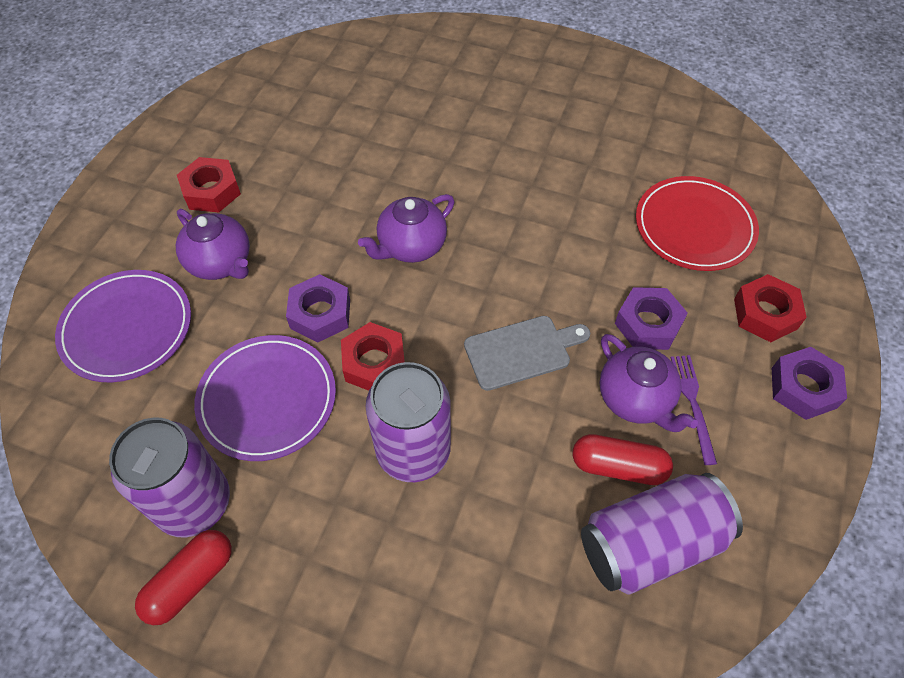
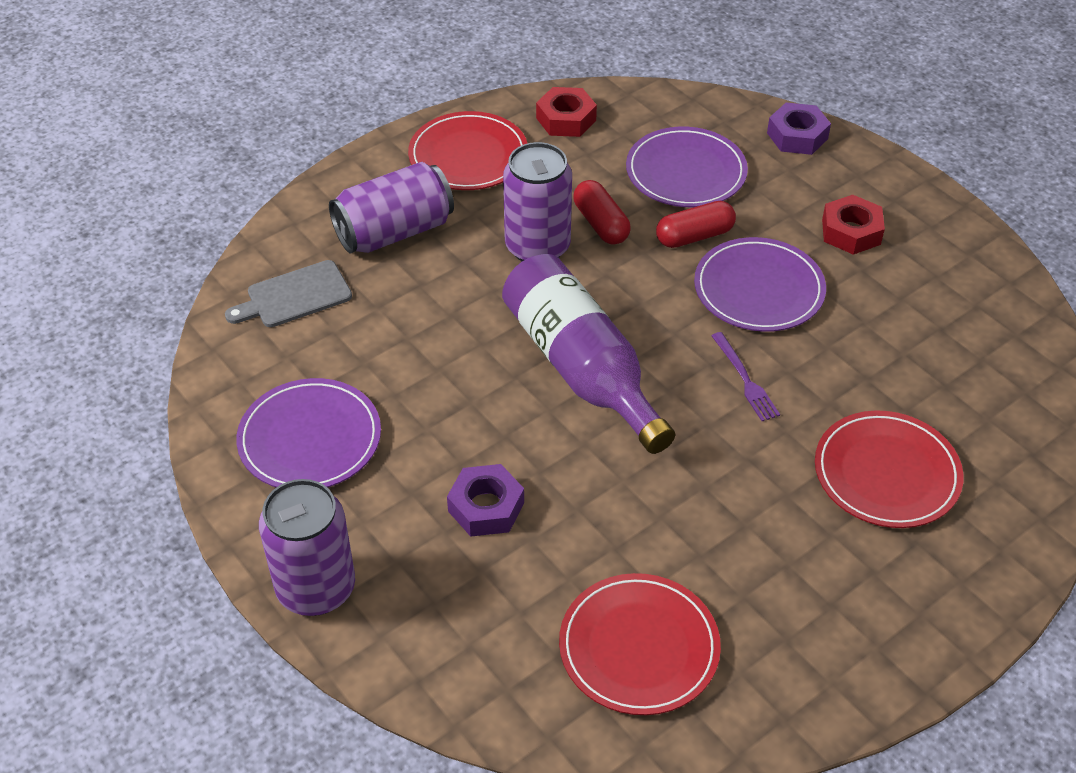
purple bottle: 0 -> 1
purple nut: 3 -> 2
purple plate: 2 -> 3
purple teapot: 3 -> 0
red nut: 3 -> 2
red plate: 1 -> 3

